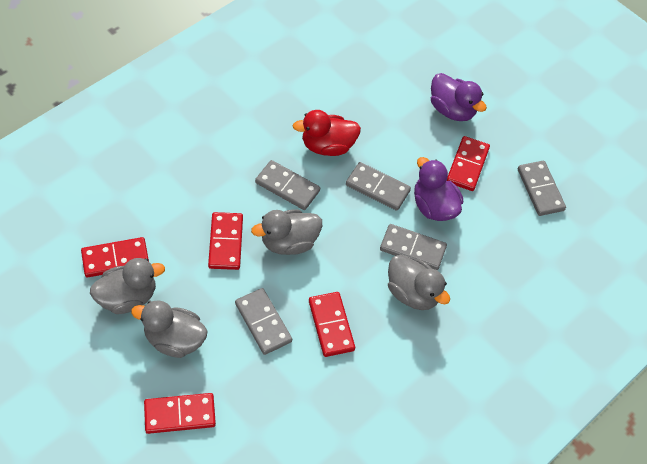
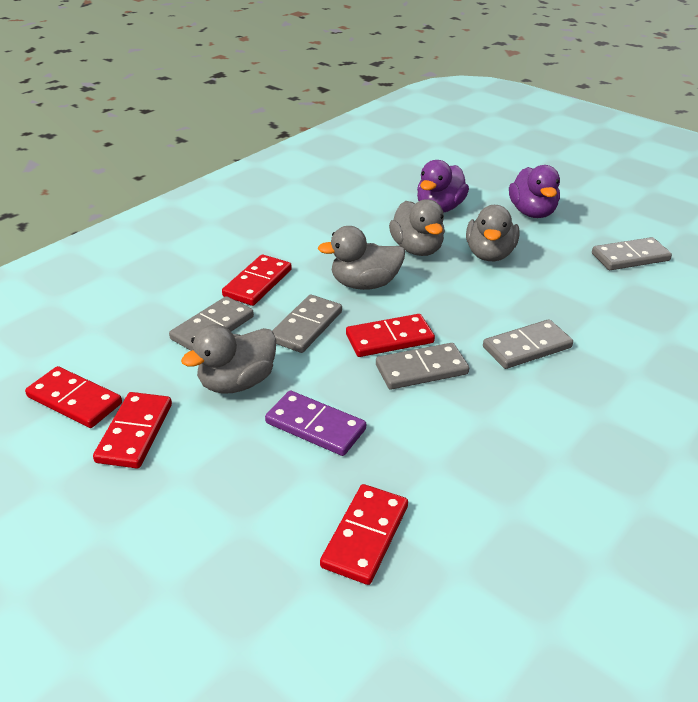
purple domino: 0 -> 1
red duck: 1 -> 0

